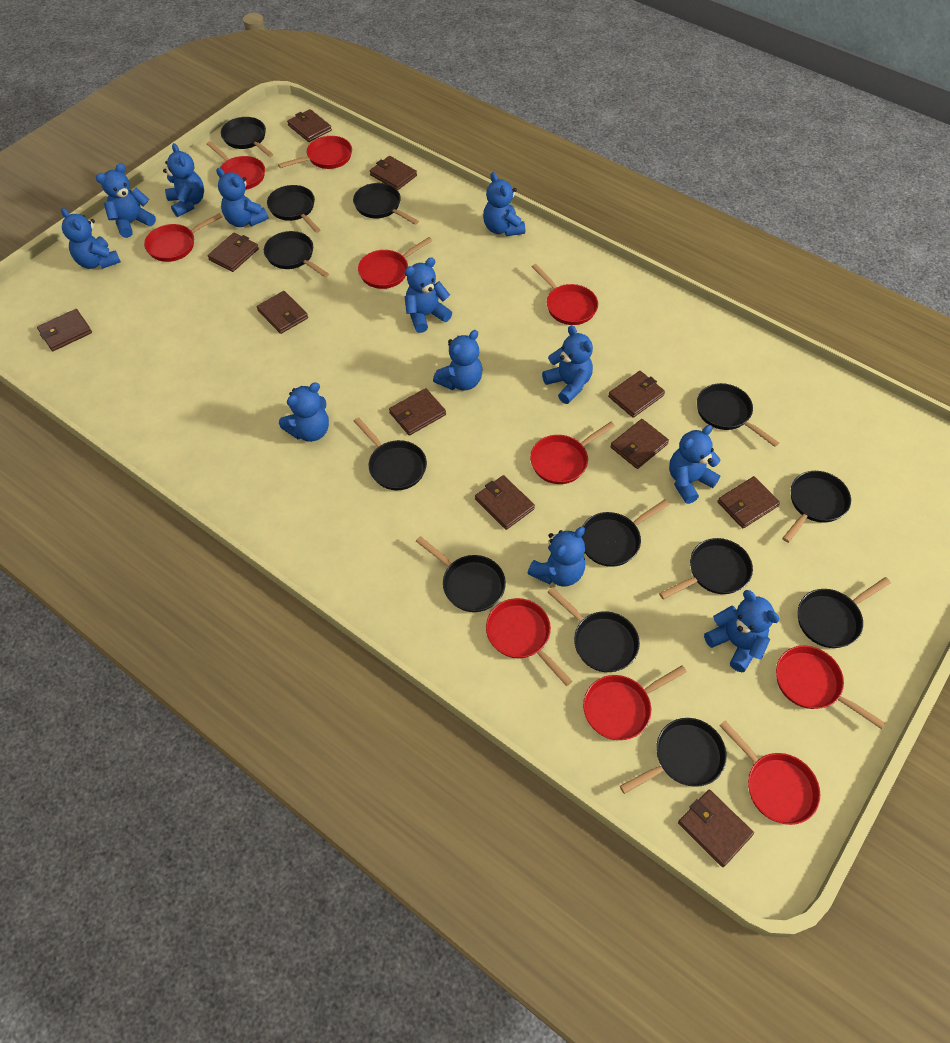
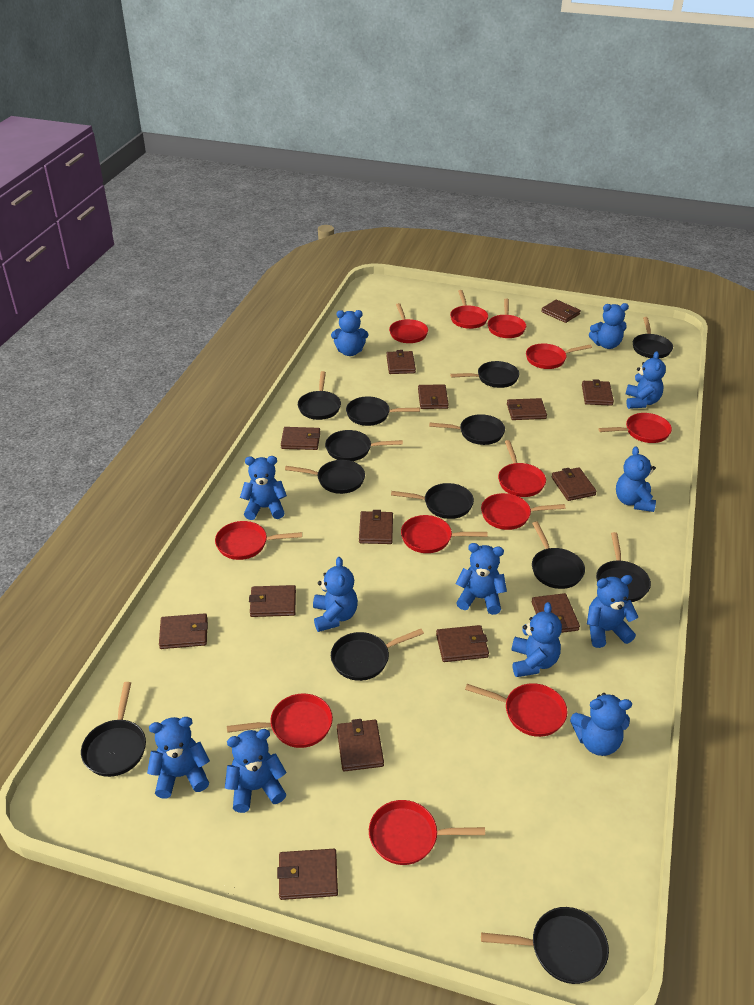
brown wallet: 11 -> 14
red pan: 10 -> 12

